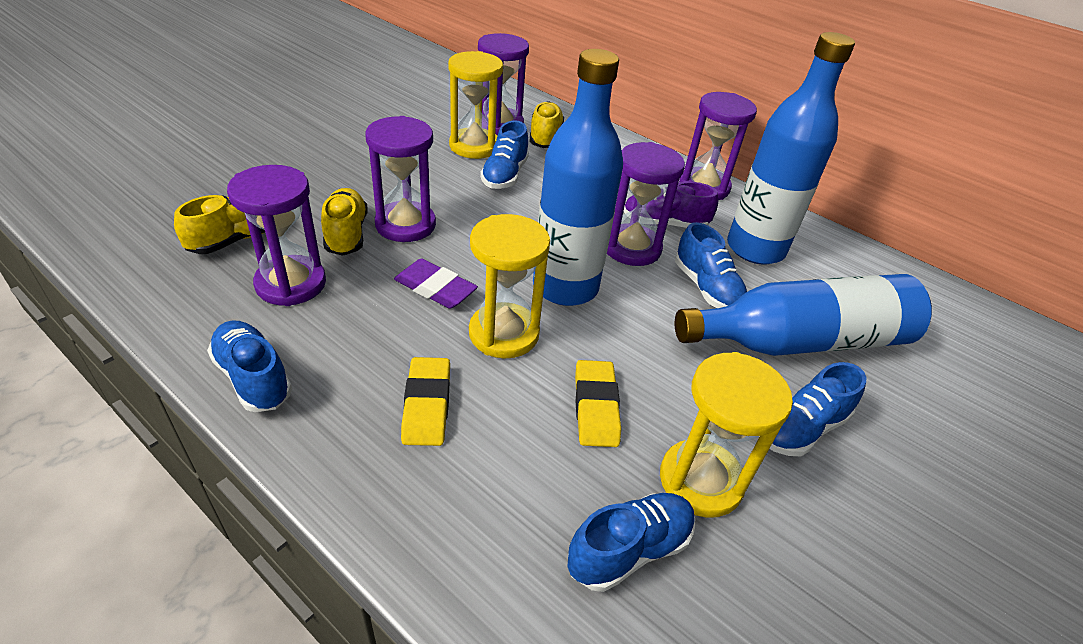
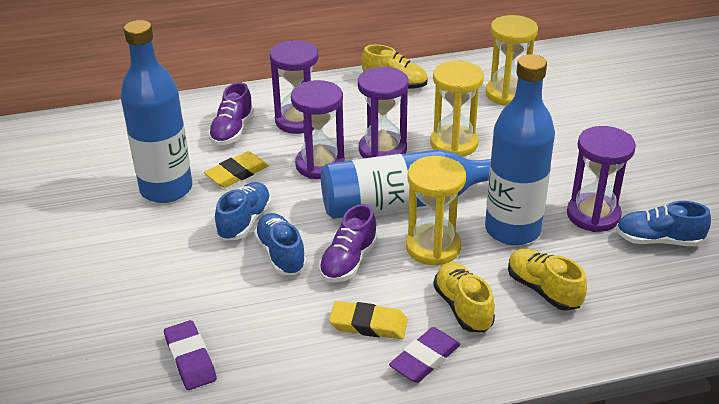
blue shoe: 5 -> 3
purple eraser: 1 -> 2
purple hourglass: 5 -> 4
purple shoe: 1 -> 2

